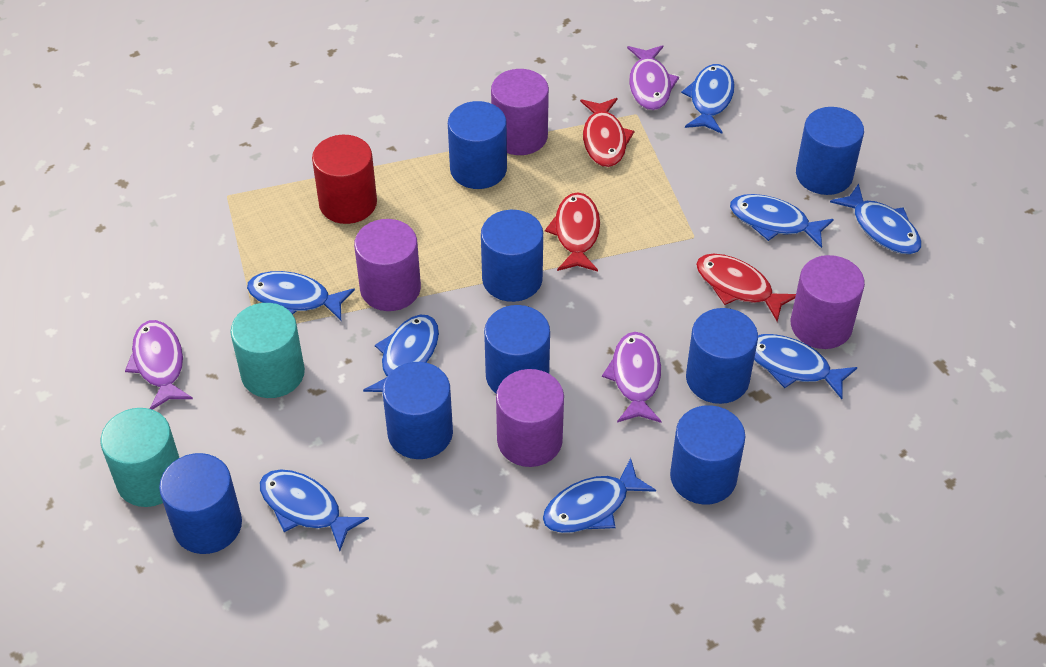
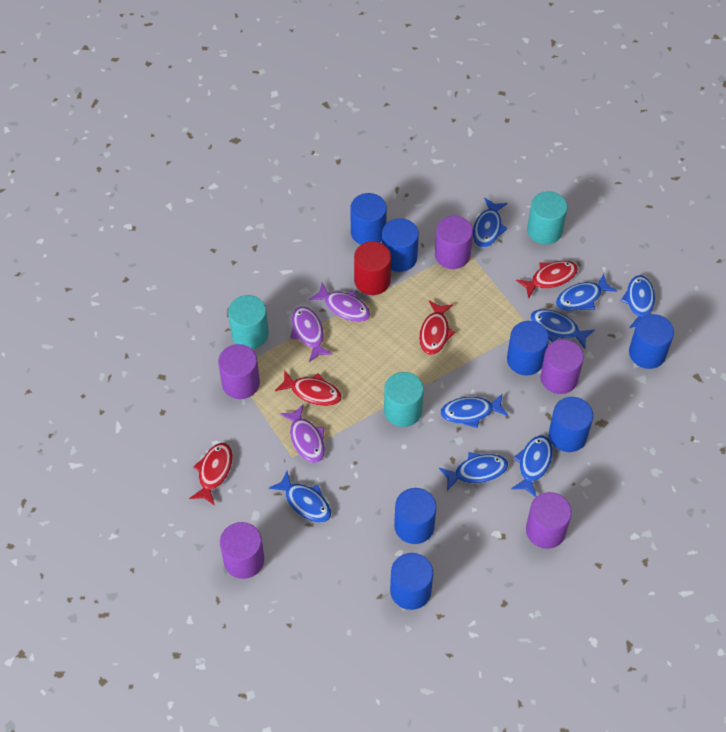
blue cylinder: 8 -> 7
purple cylinder: 4 -> 5
red fish: 3 -> 4
turquoise cylinder: 2 -> 3

